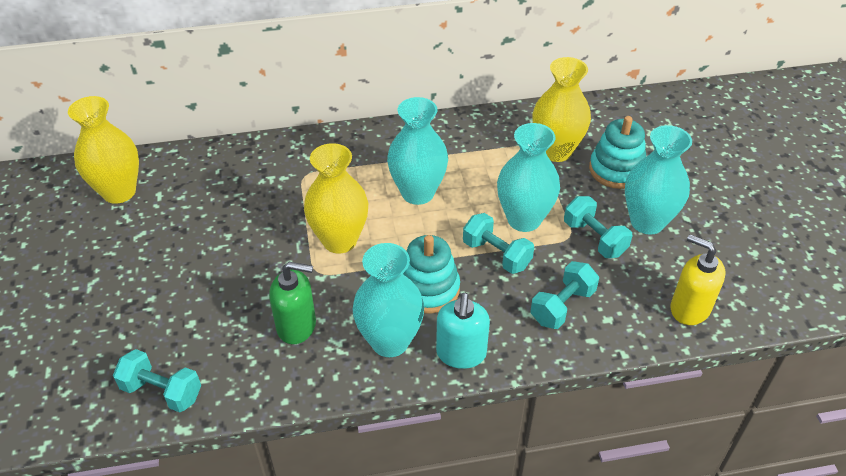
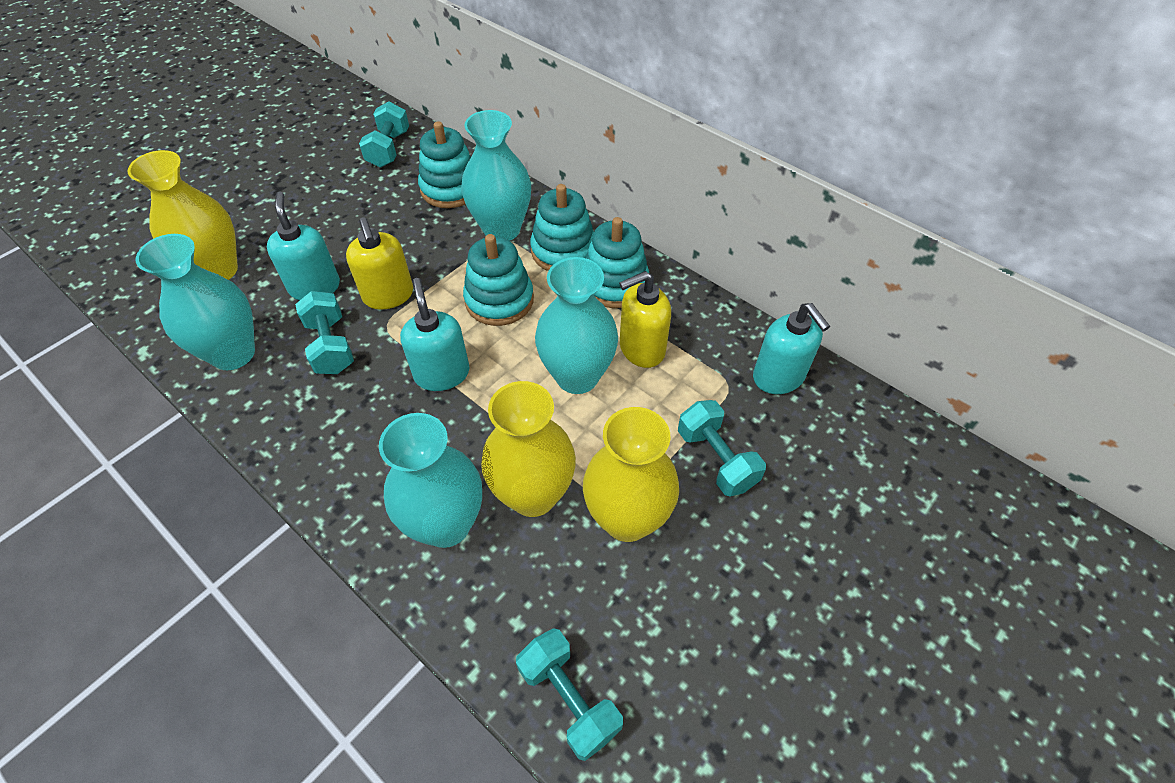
green soap dispenser: 1 -> 0
turquoise soap dispenser: 1 -> 3
turquoise stacking toy: 2 -> 4
yellow soap dispenser: 1 -> 2

